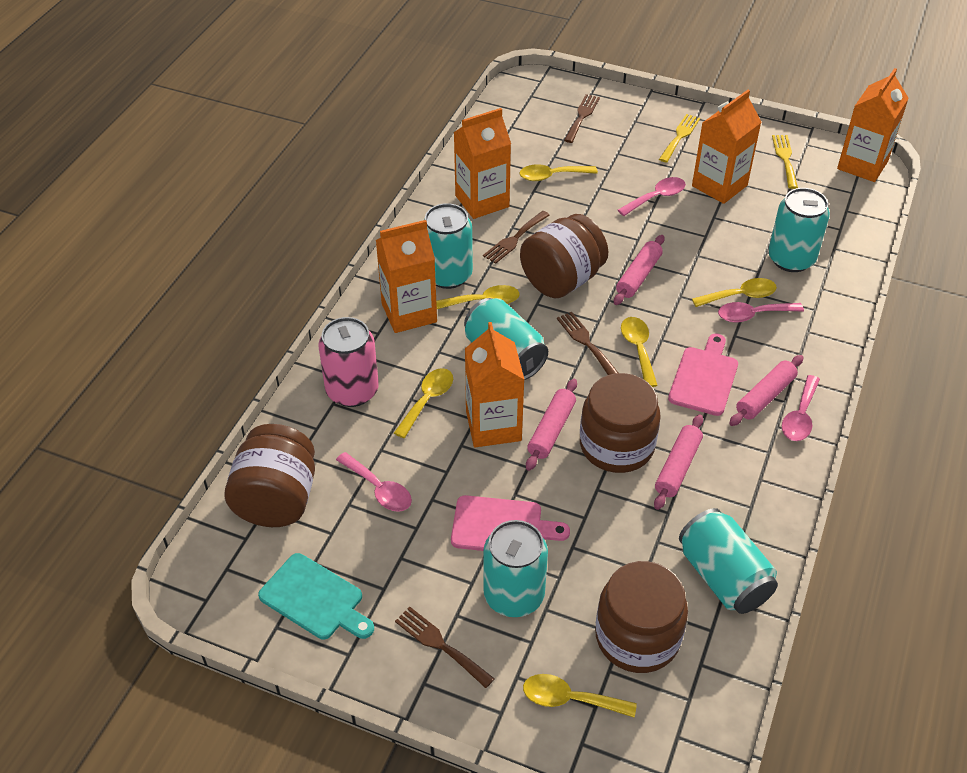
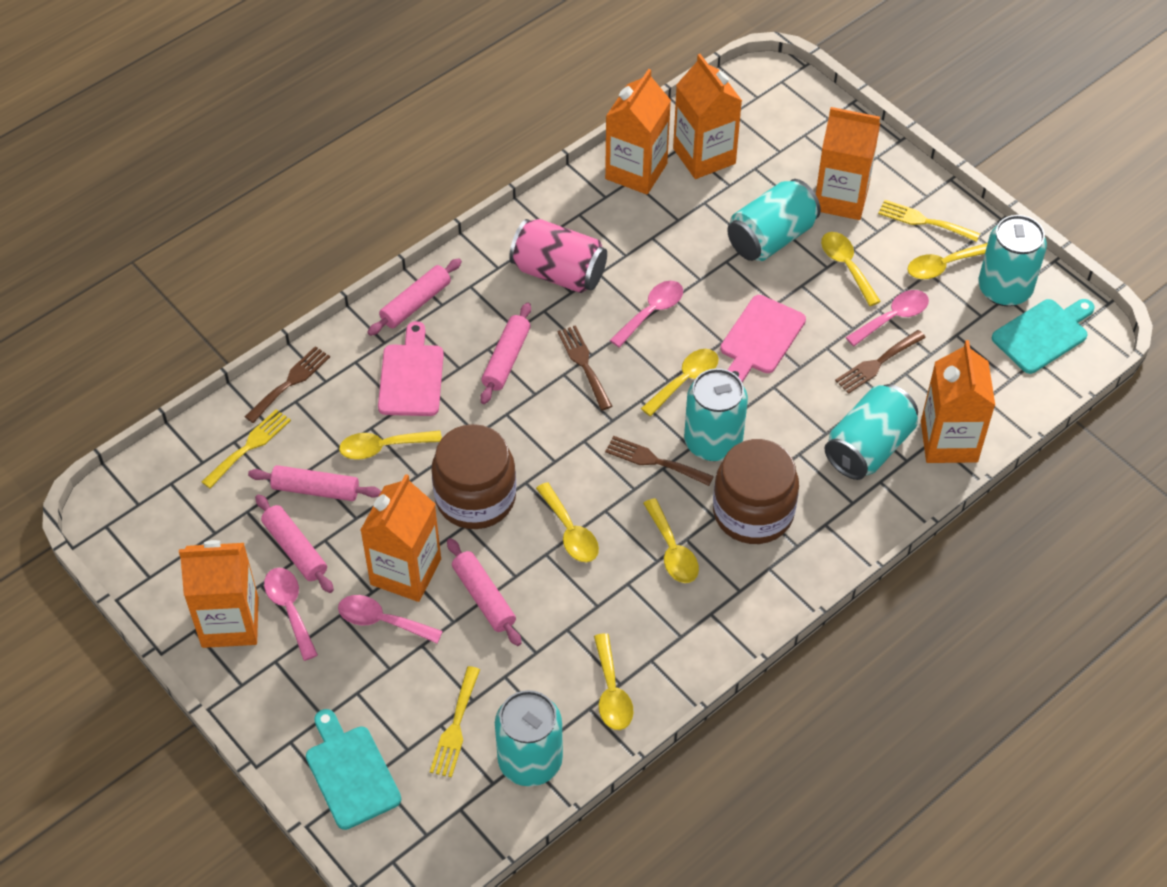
brown jar: 4 -> 2
orange carton: 5 -> 6
pink rolling pin: 4 -> 5
turquoise cutting board: 1 -> 2
yellow fork: 2 -> 3
yellow spoon: 6 -> 7

